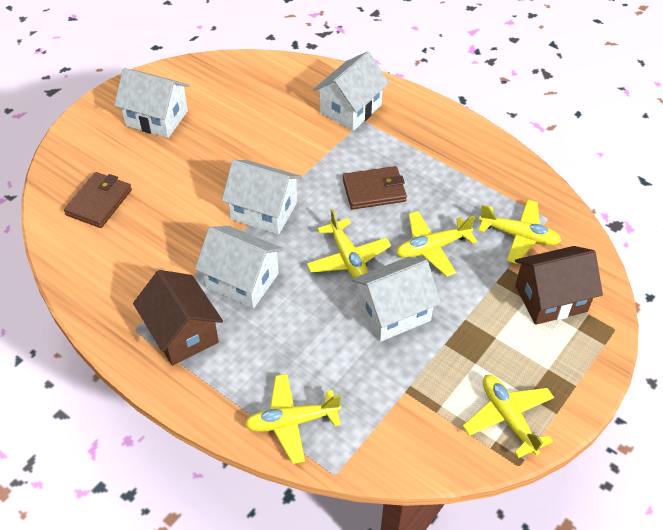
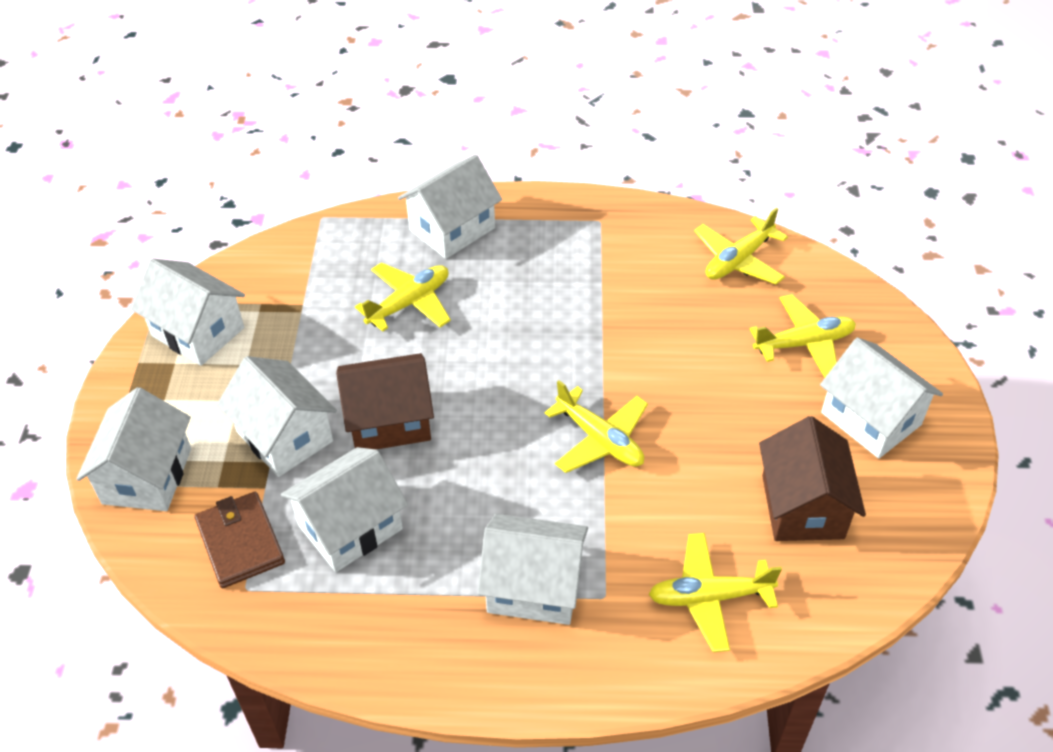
brown wallet: 2 -> 1
white house: 5 -> 7

